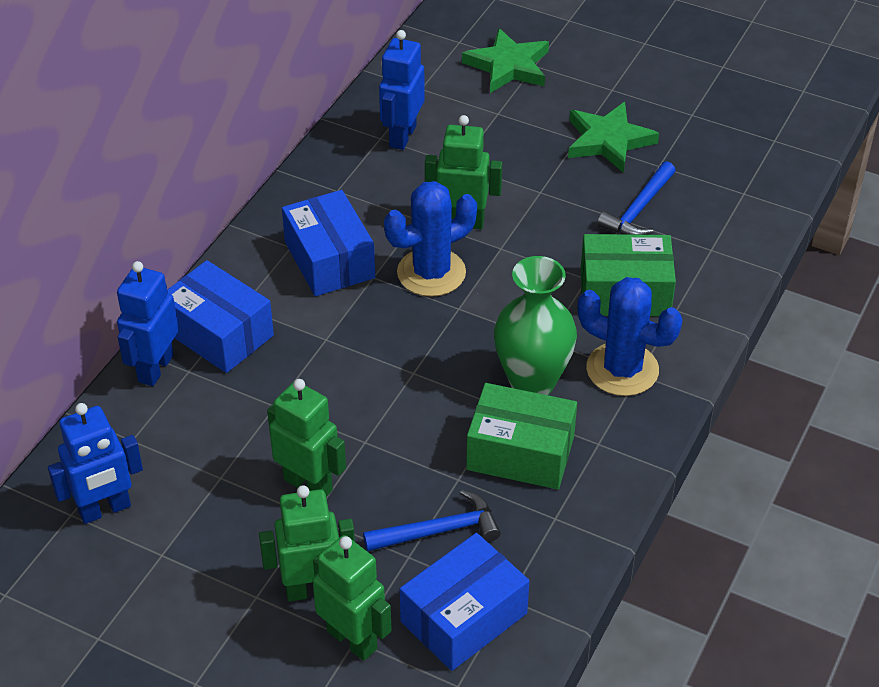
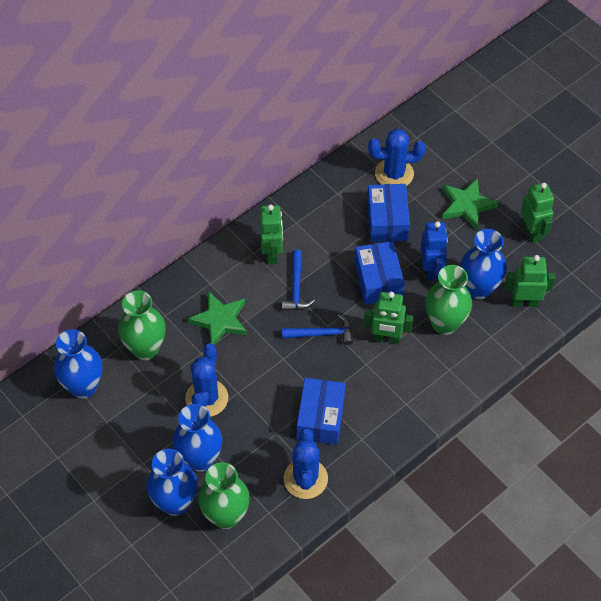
blue cactus: 2 -> 3
blue robot: 3 -> 1
blue vase: 0 -> 4
green box: 2 -> 0
green vase: 1 -> 3

